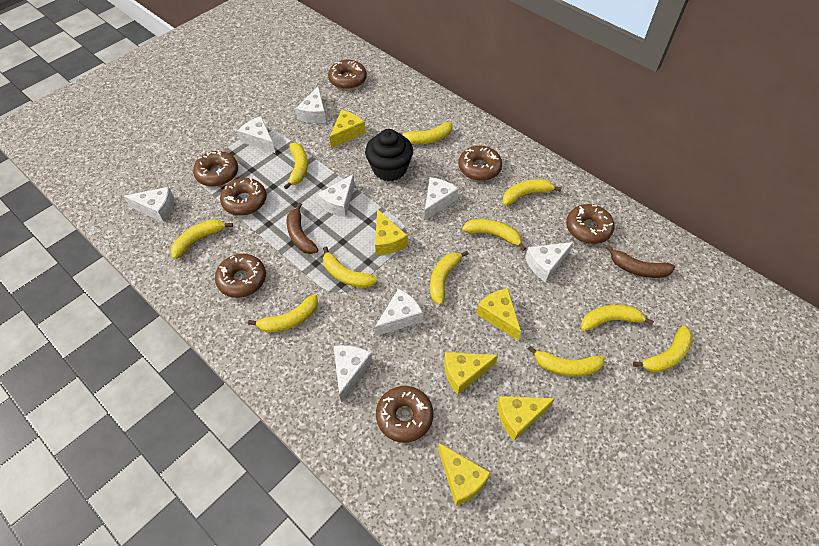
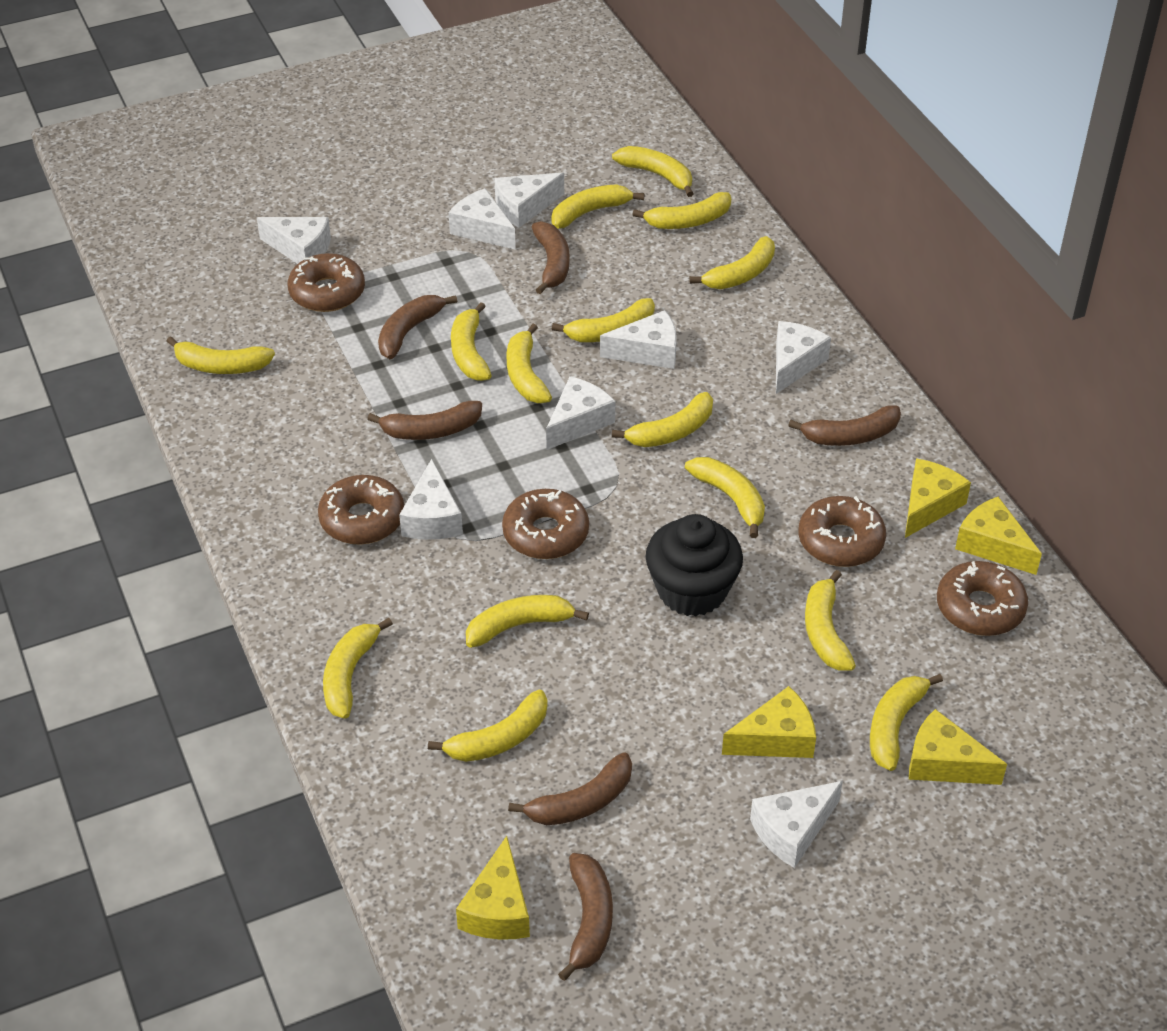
brown banana: 2 -> 6
brown donut: 7 -> 5
yellow banana: 11 -> 15
yellow cheese: 6 -> 5

